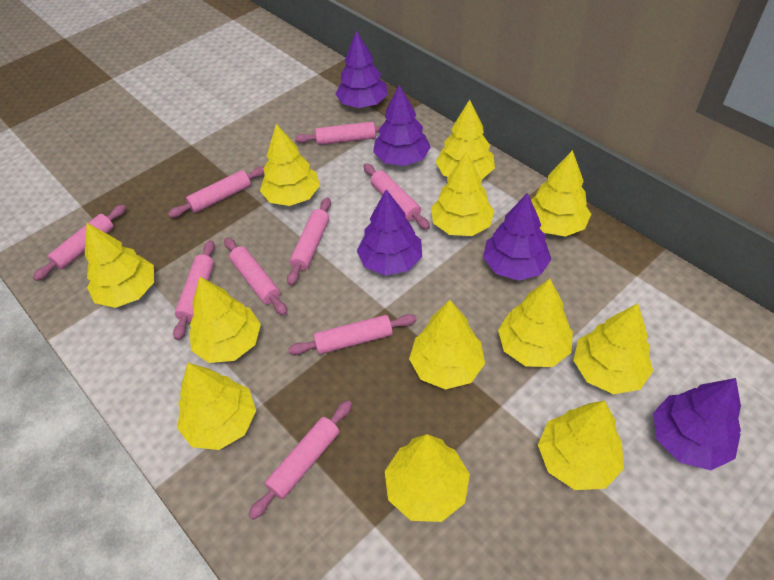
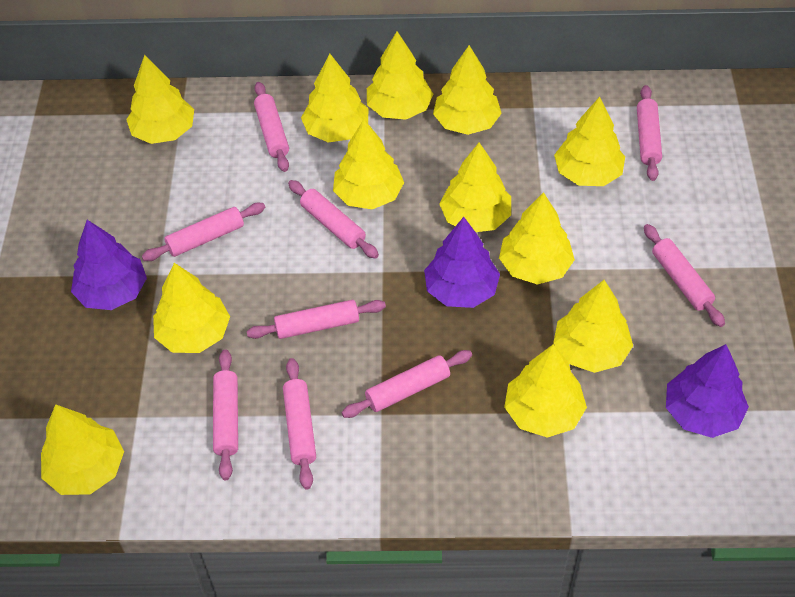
purple tree: 5 -> 3

